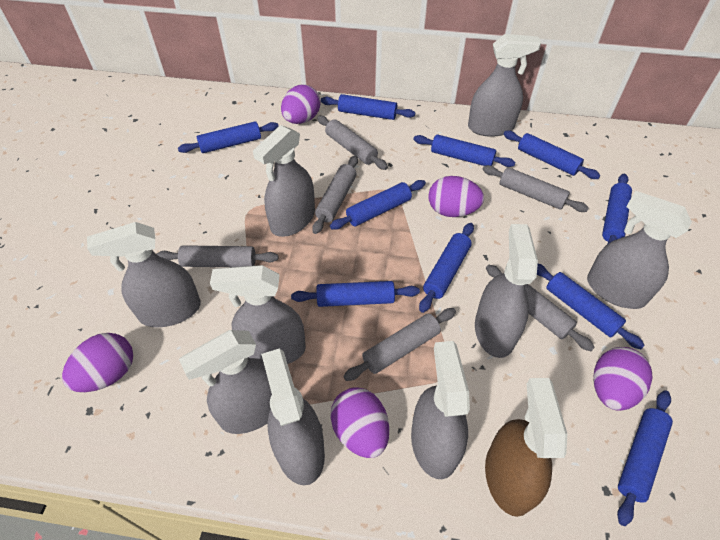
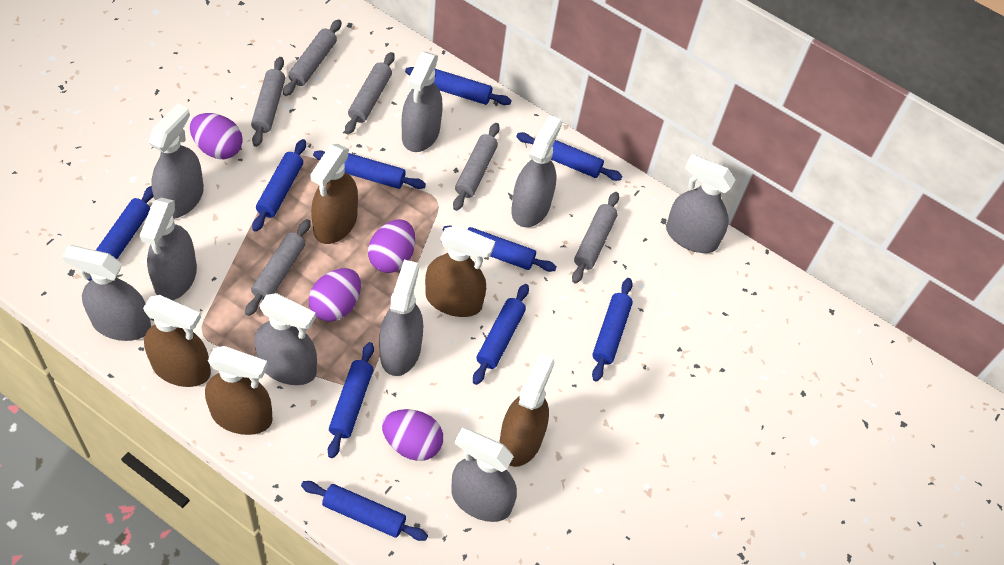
brown spray bottle: 1 -> 5
purple egg: 5 -> 4

